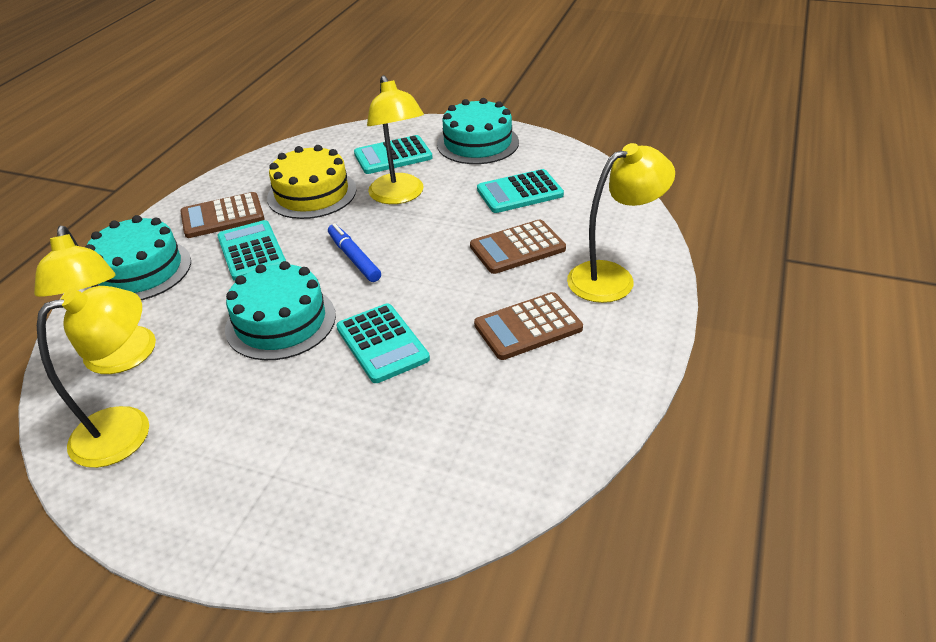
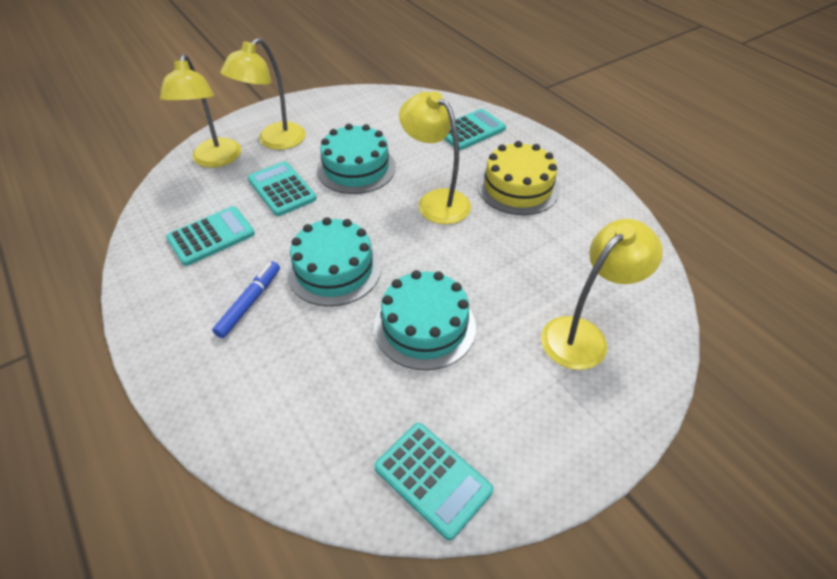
brown calculator: 3 -> 0

